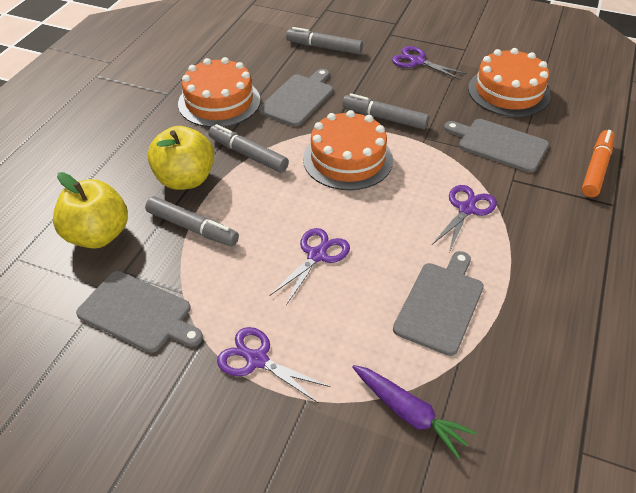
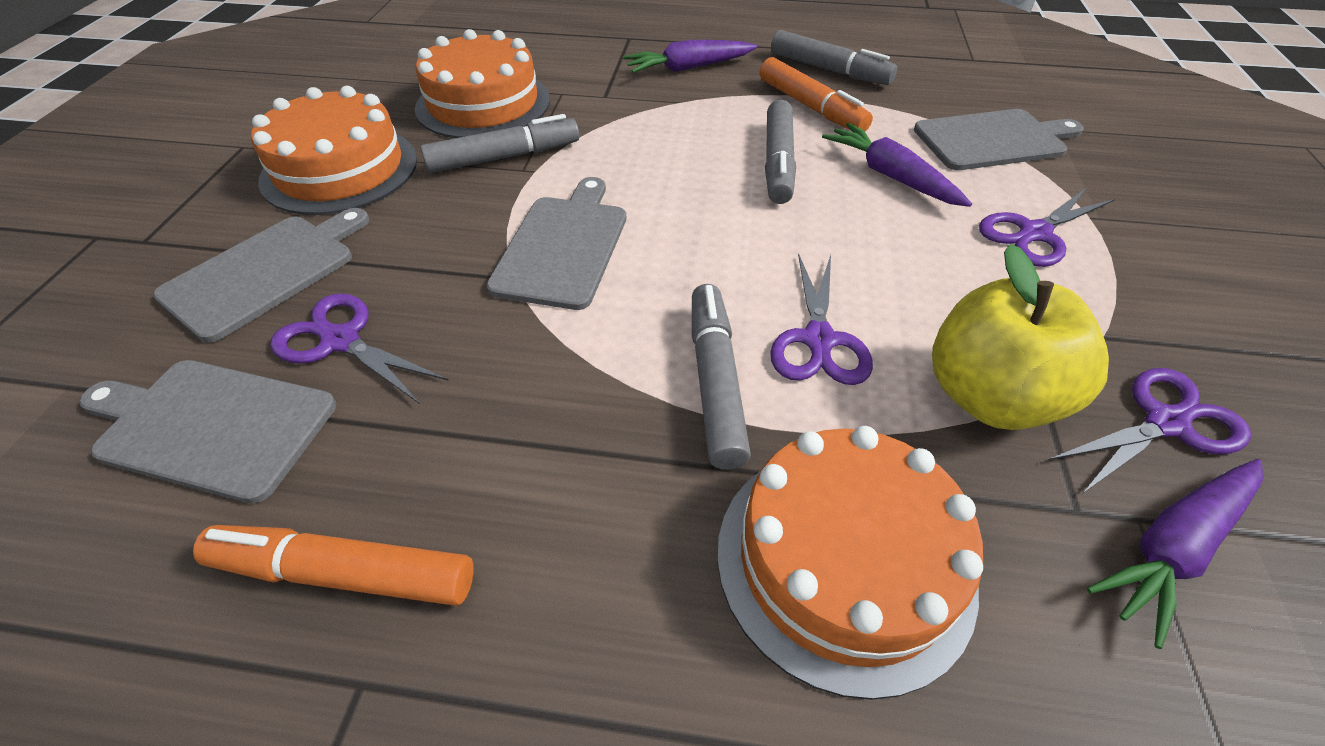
orange marker: 1 -> 2
purple carrot: 1 -> 3
yellow apple: 2 -> 1

